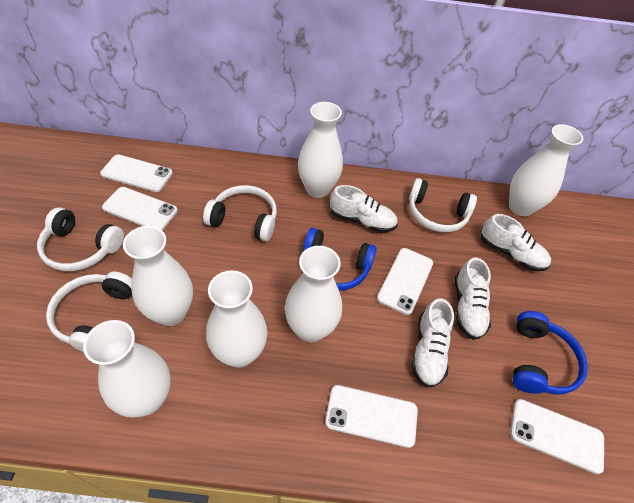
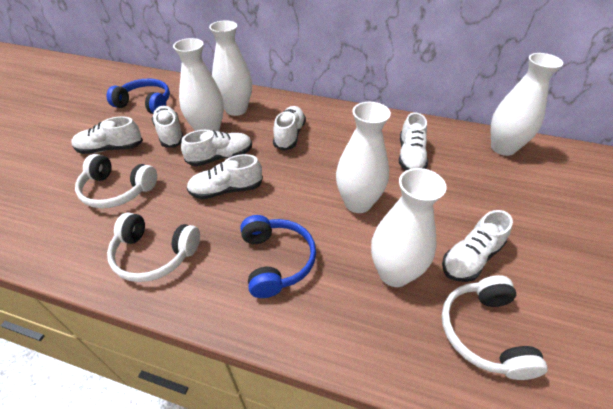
white headphones: 4 -> 3
white phone: 5 -> 0
white shoe: 4 -> 7
white vase: 6 -> 5

